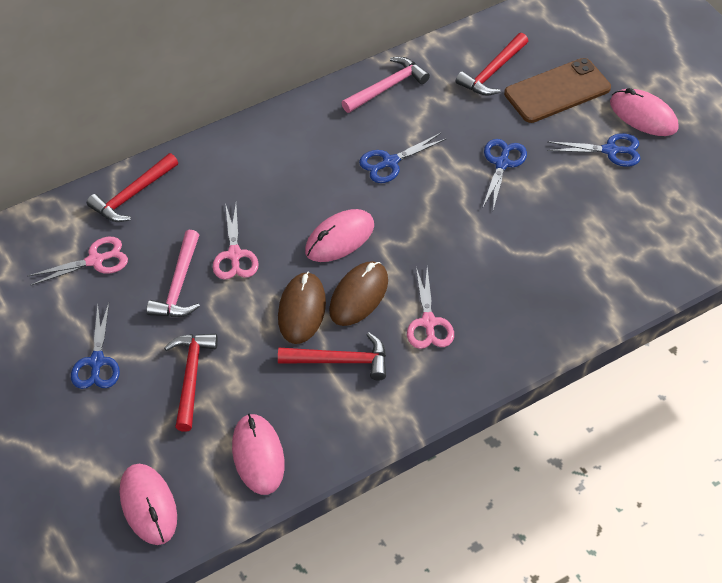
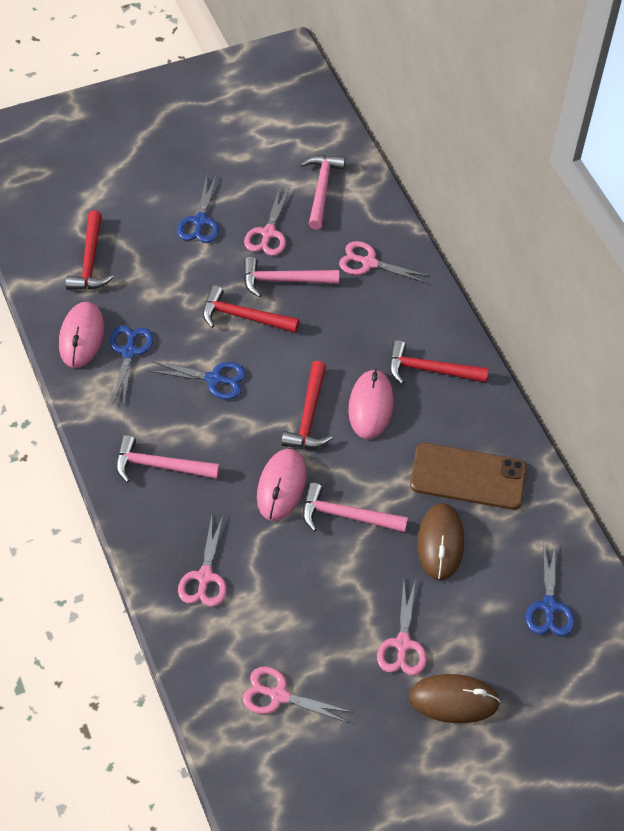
pink hammer: 2 -> 4
pink mouse: 4 -> 3
pink scissors: 3 -> 5

